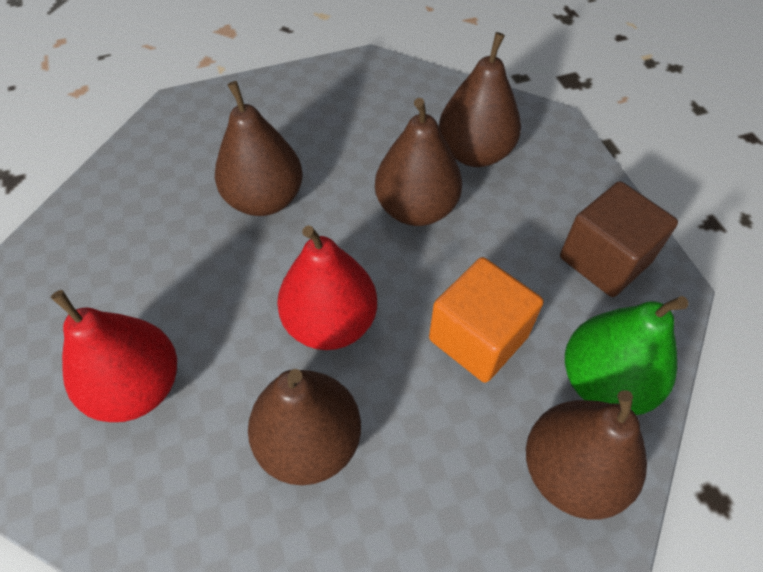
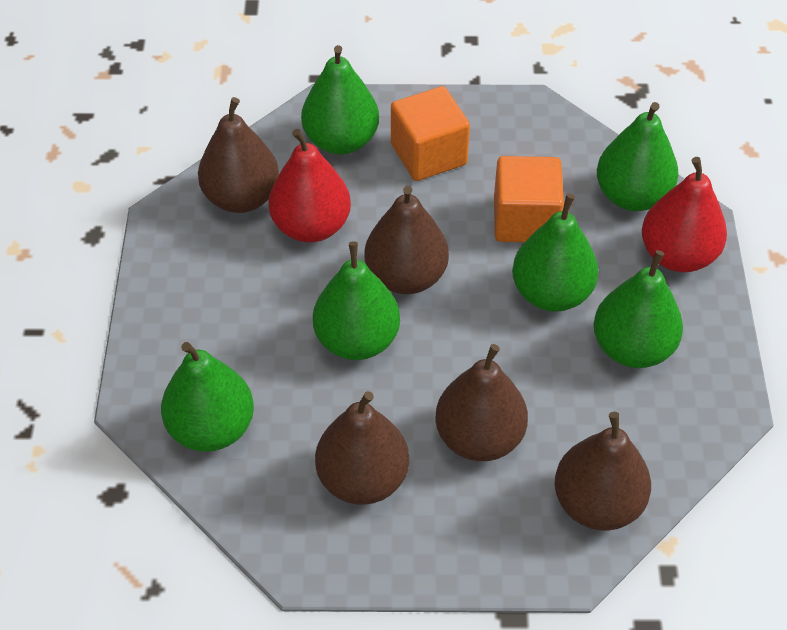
brown cube: 1 -> 0
green pear: 1 -> 6
orange cube: 1 -> 2

